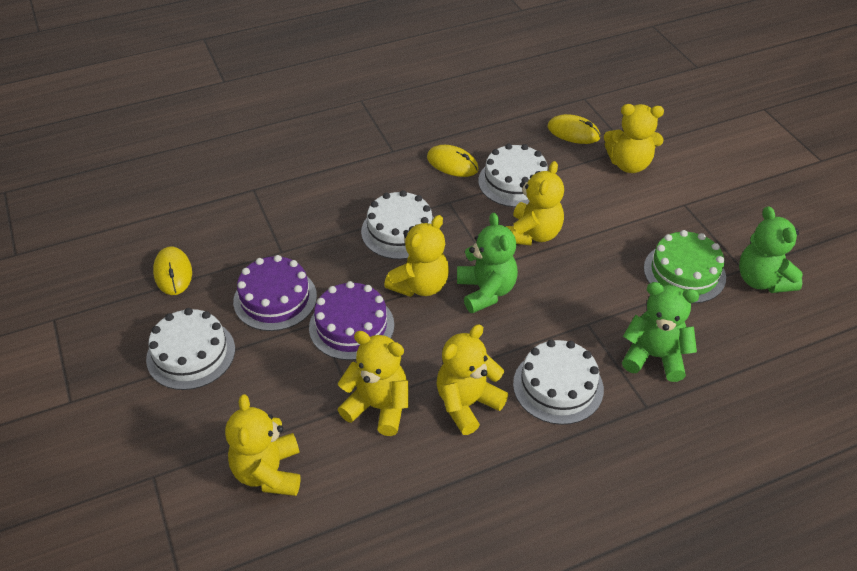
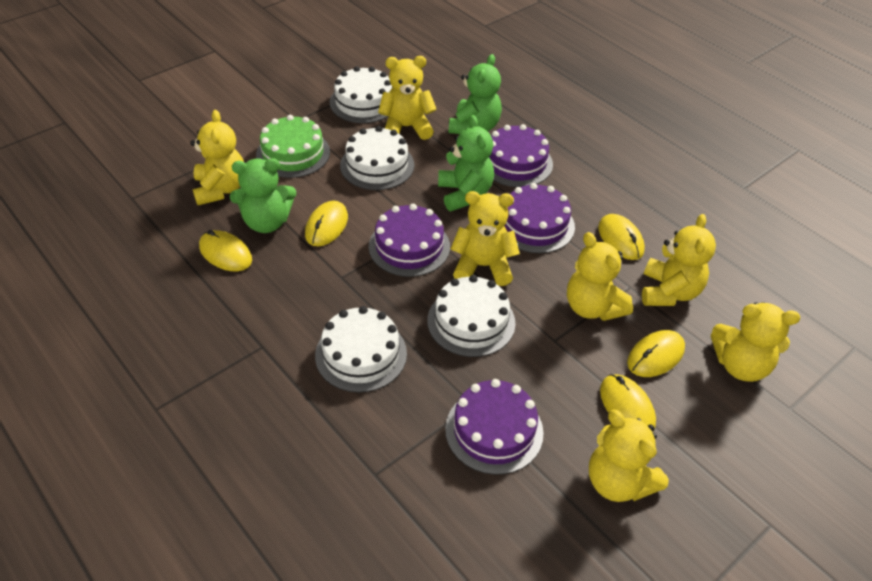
purple cake: 2 -> 4
yellow mouse: 3 -> 5
yellow teddy bear: 6 -> 7

